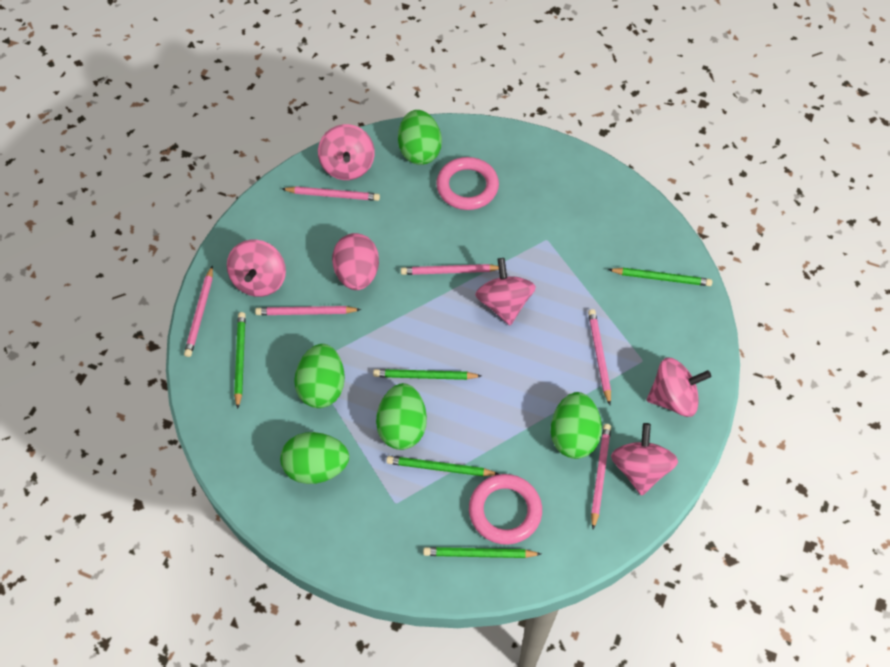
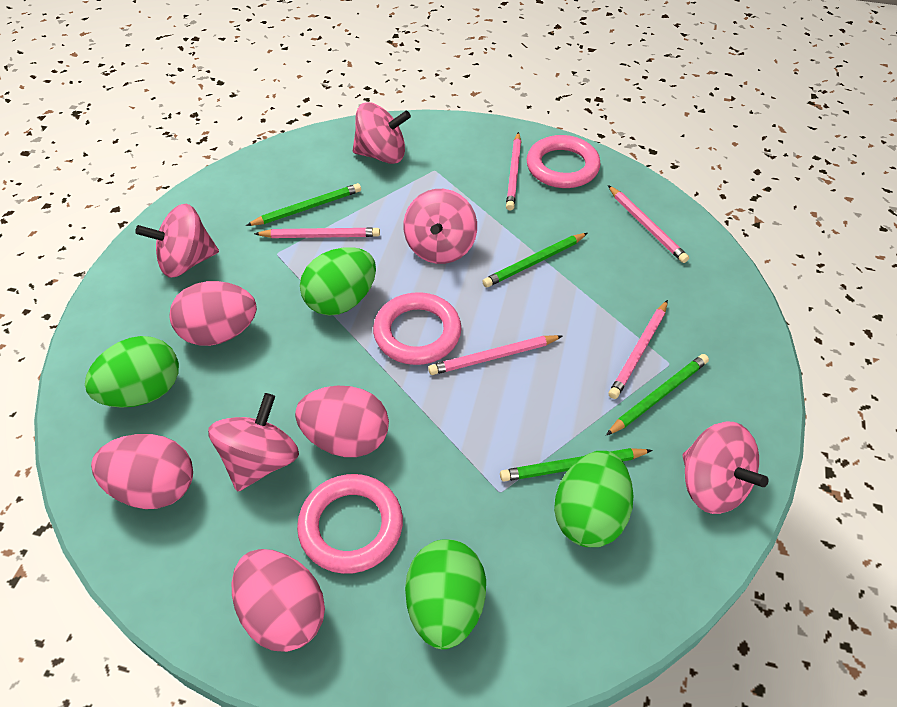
green egg: 5 -> 4
green pencil: 5 -> 4
pink egg: 1 -> 4
pink pencil: 6 -> 5
pink ring: 2 -> 3

